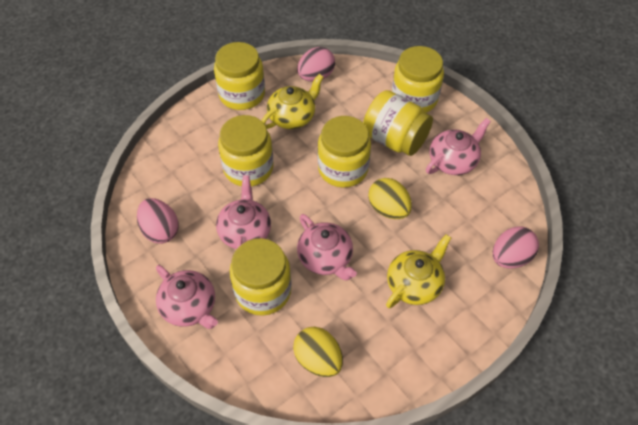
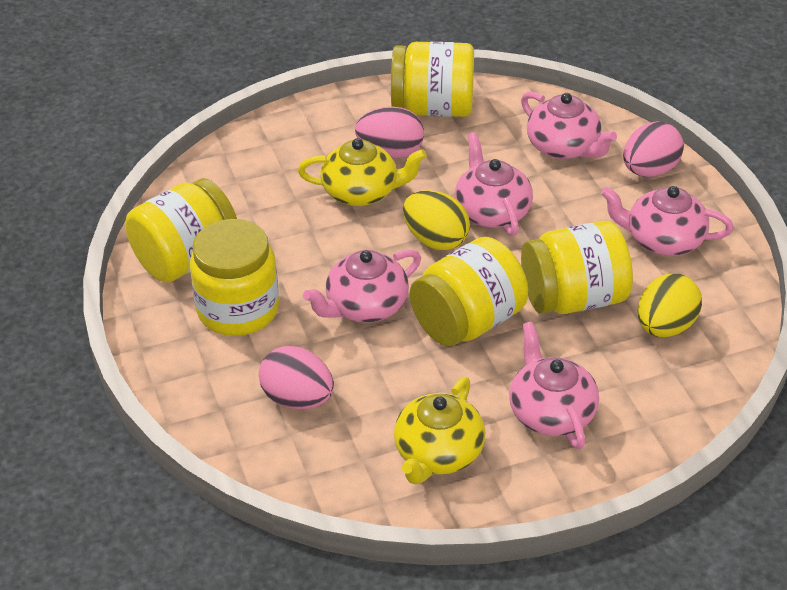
pink teapot: 4 -> 5
yellow jar: 6 -> 5

